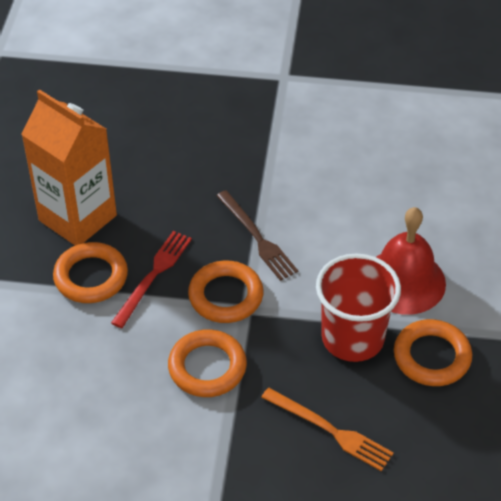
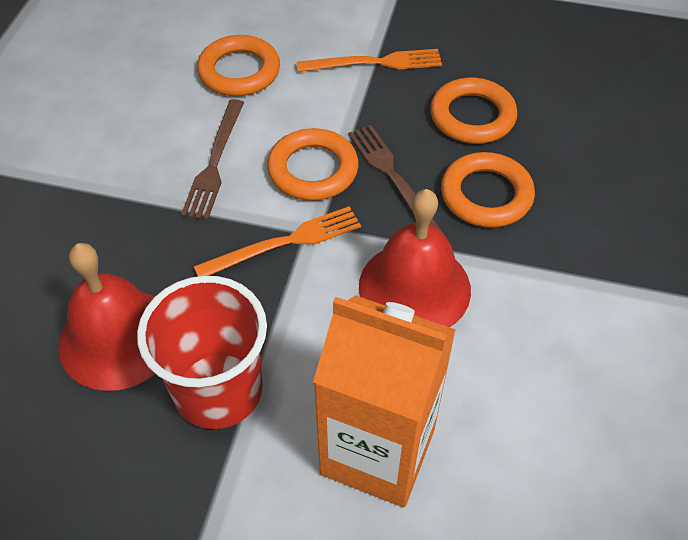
brown fork: 1 -> 2
orange fork: 1 -> 2
red bell: 1 -> 2
red fork: 1 -> 0

